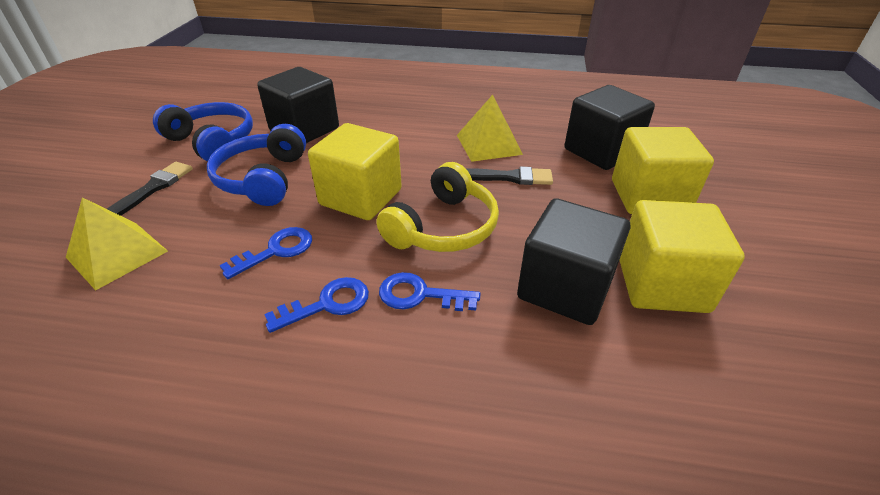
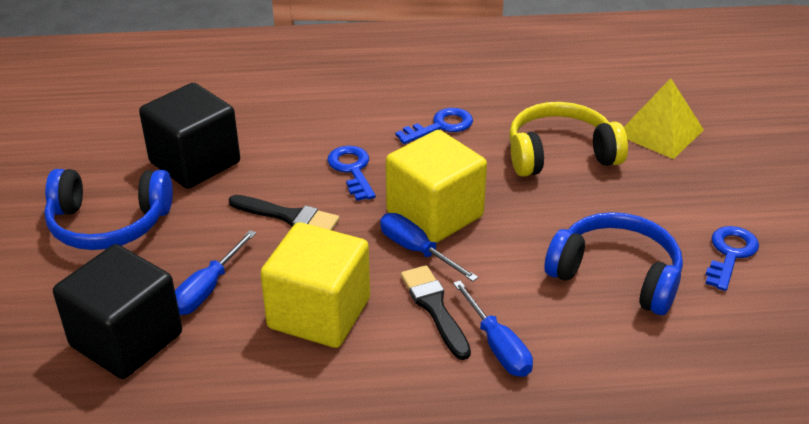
black cube: 3 -> 2
blue screwdriver: 0 -> 3
yellow cube: 3 -> 2
yellow pyramid: 2 -> 1

